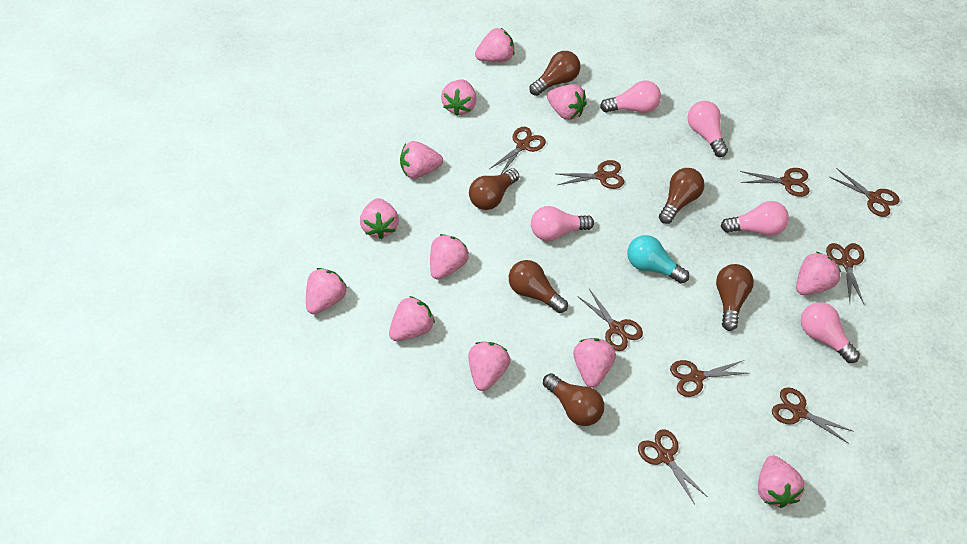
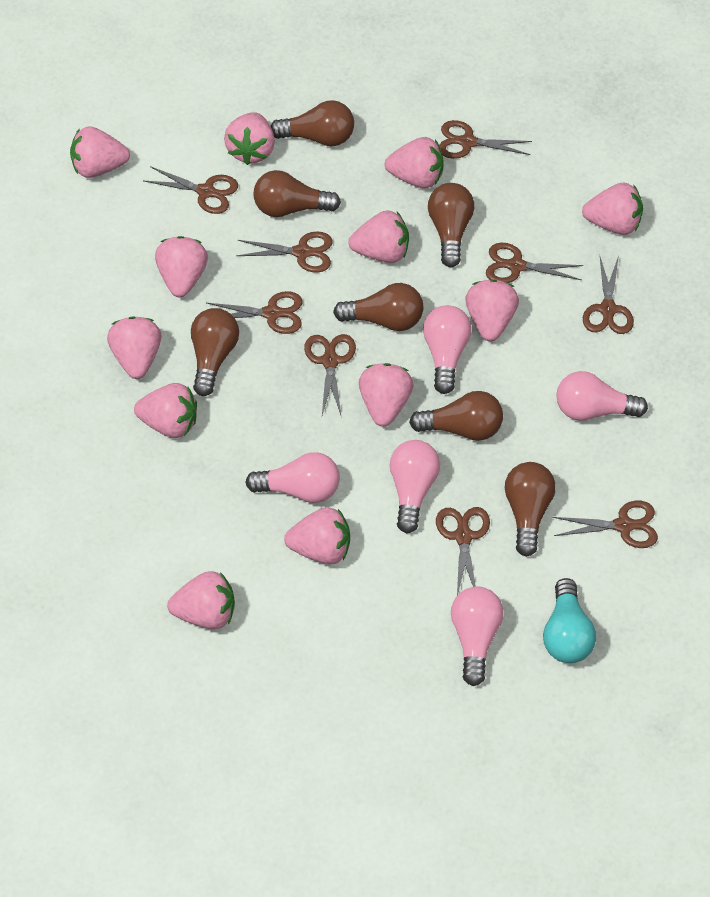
brown light bulb: 6 -> 7

